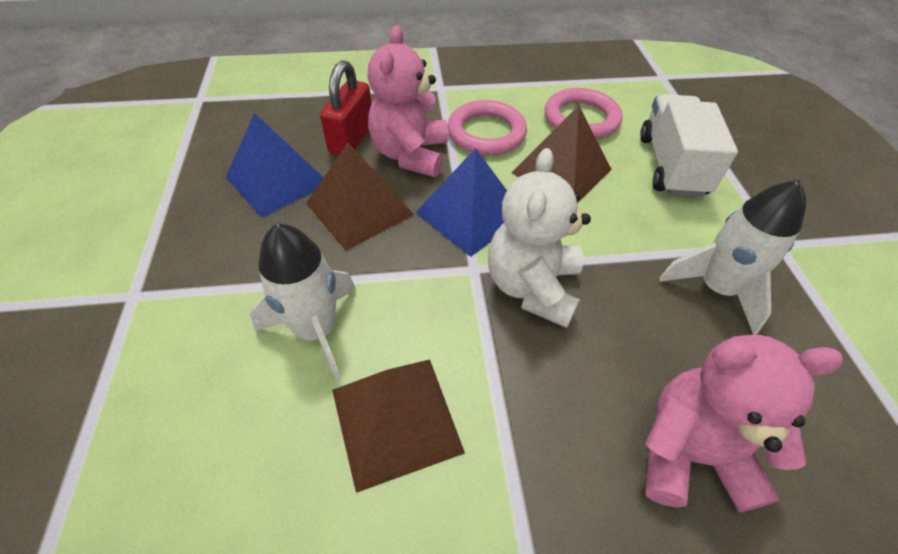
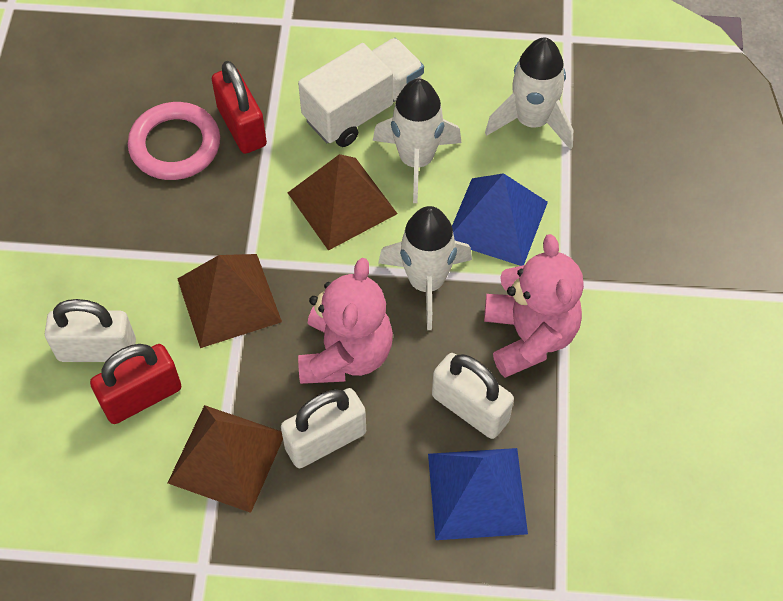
pink ring: 2 -> 1
red padlock: 1 -> 2
white padlock: 0 -> 3
white rocket: 2 -> 3
white teddy bear: 1 -> 0

